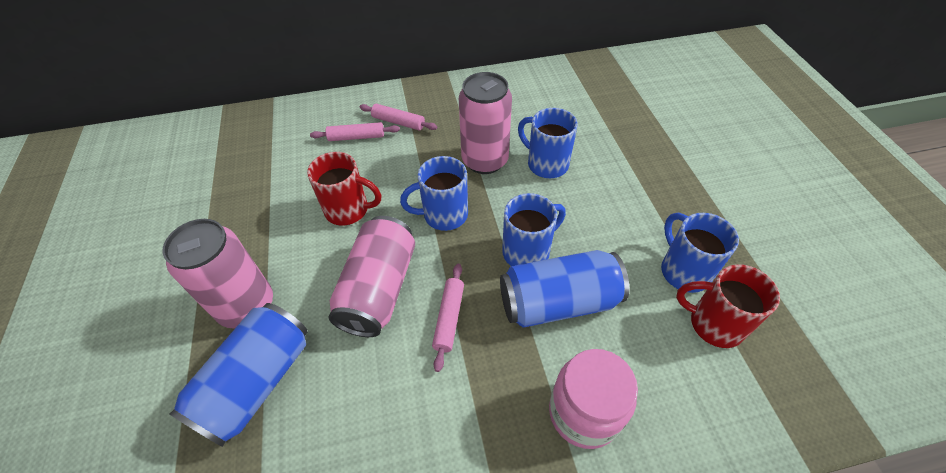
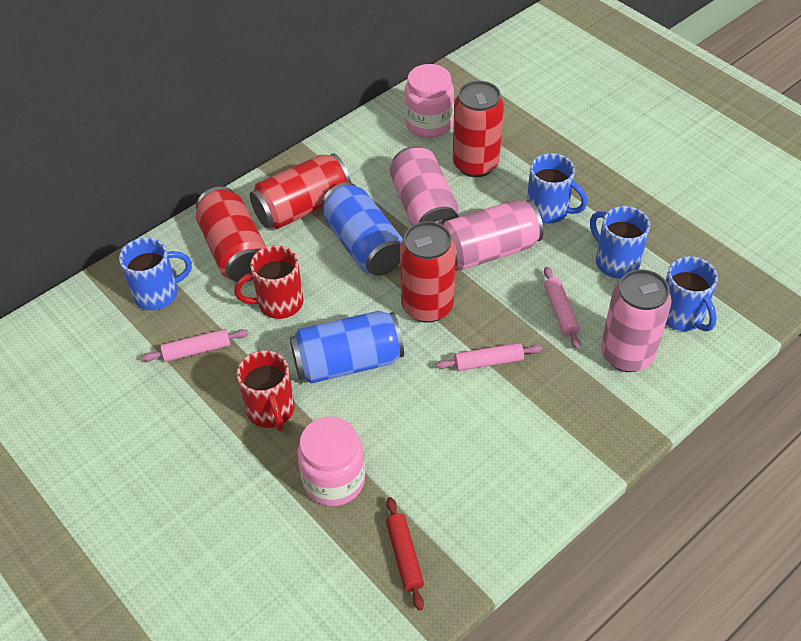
pink jar: 1 -> 2
red can: 0 -> 4
red rolling pin: 0 -> 1

